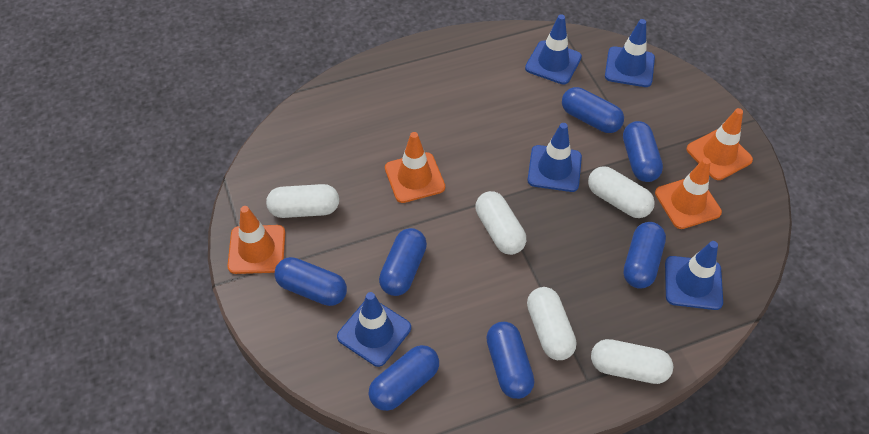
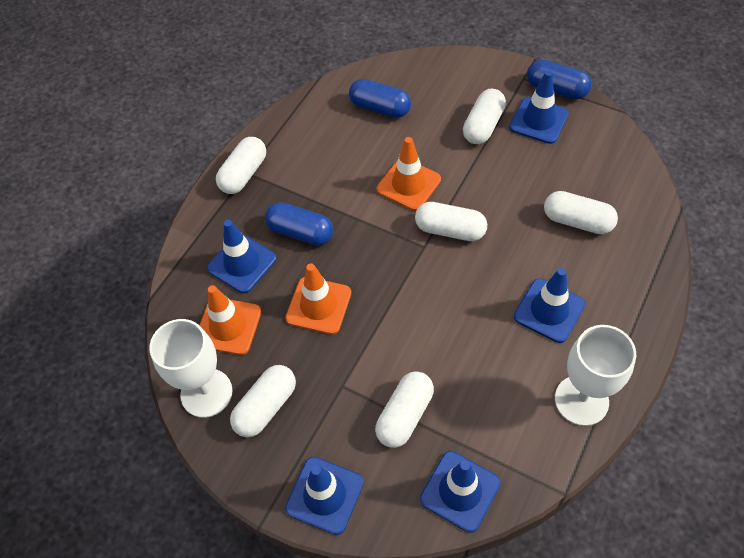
blue capsule: 7 -> 3
orange traffic cone: 4 -> 3
white capsule: 5 -> 6
white goblet: 0 -> 2

